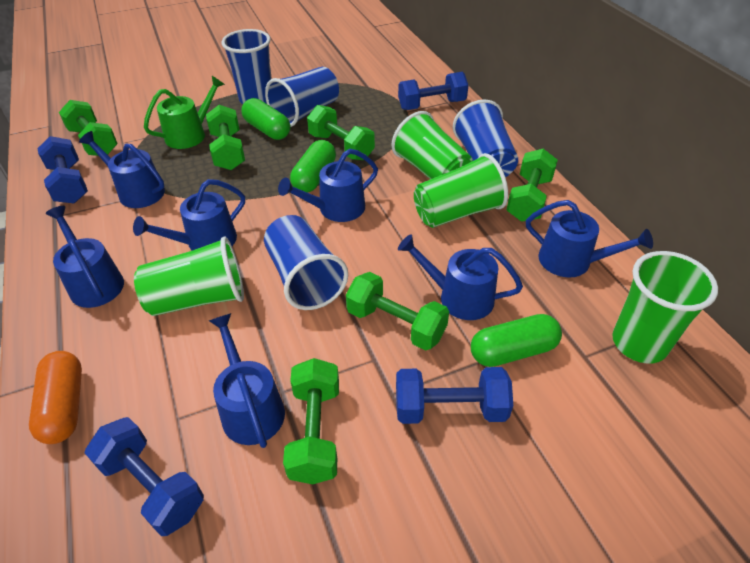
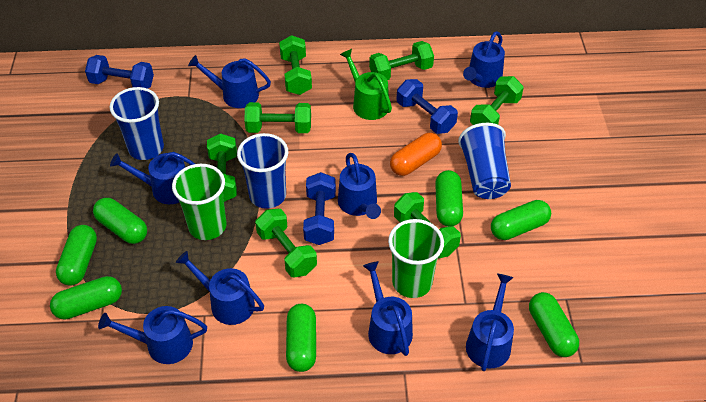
blue cup: 4 -> 3
blue dumbbell: 4 -> 3
blue watering can: 7 -> 8
green capsule: 3 -> 7
green cup: 4 -> 2
green dumbbell: 6 -> 7

